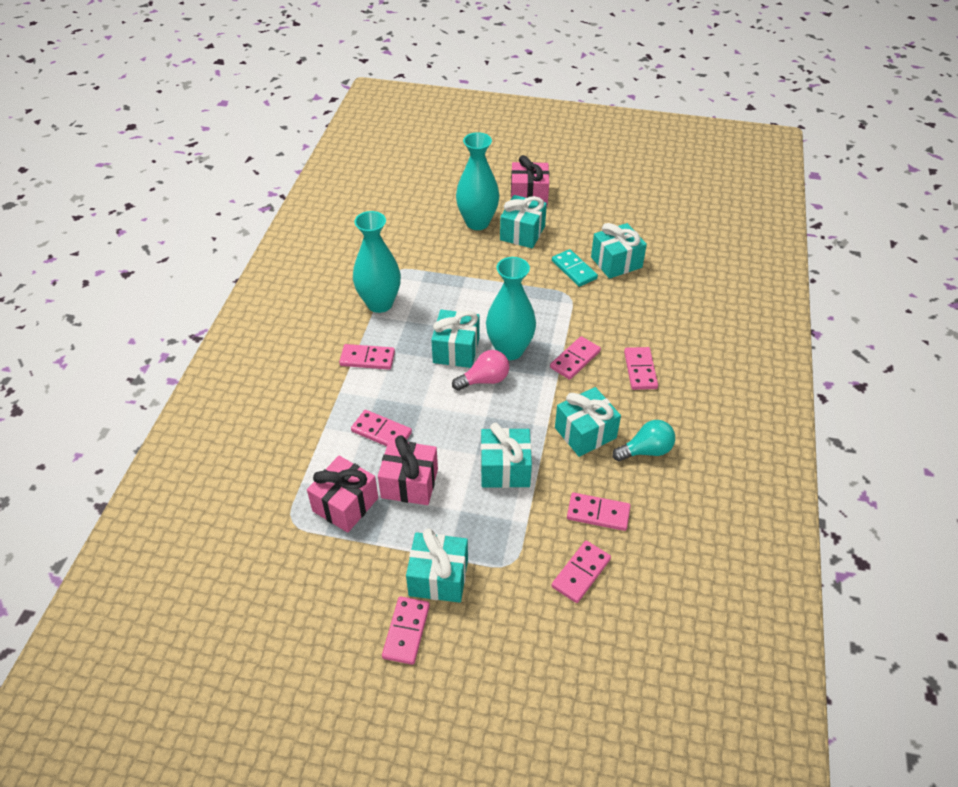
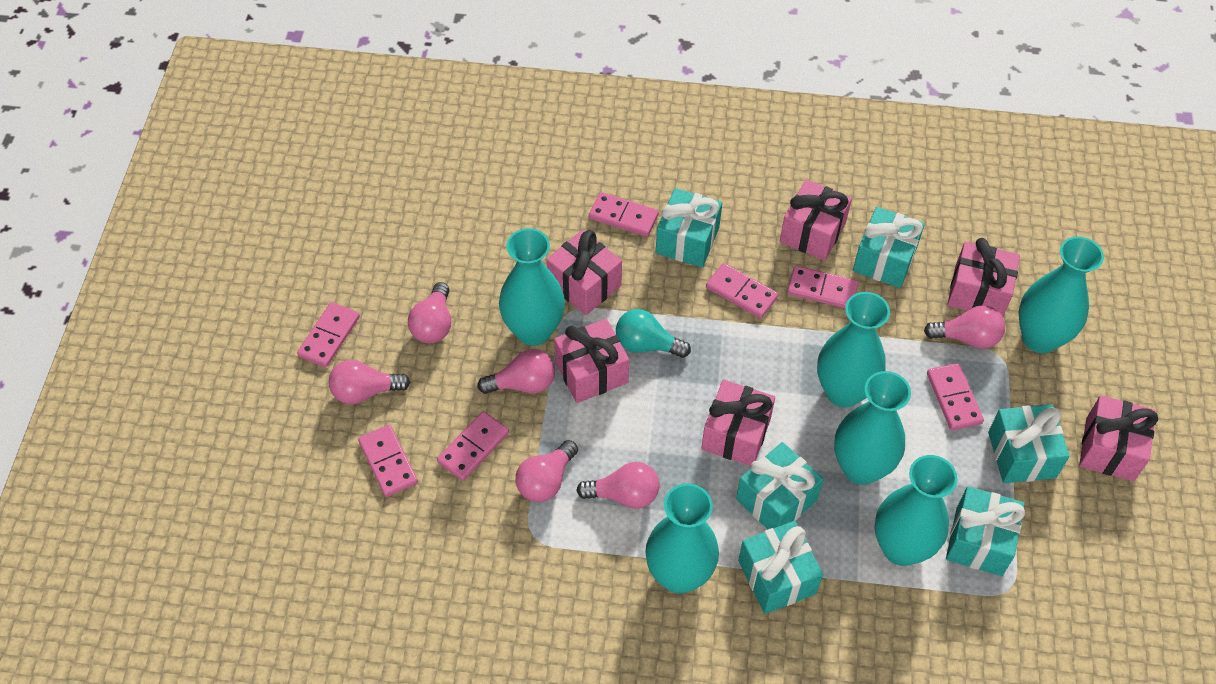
pink gift: 3 -> 6
pink light bulb: 1 -> 6
turquoise domino: 1 -> 0
turquoise vase: 3 -> 6

